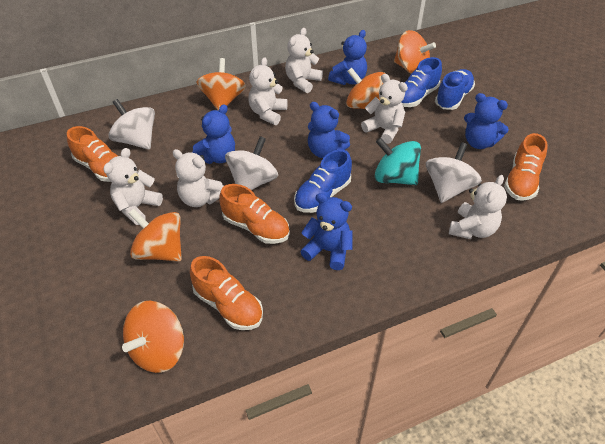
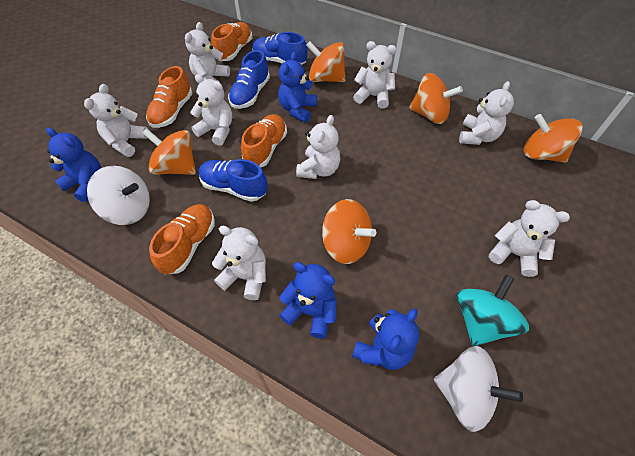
blue teddy bear: 5 -> 4
white spinning top: 3 -> 2
white teddy bear: 6 -> 8

